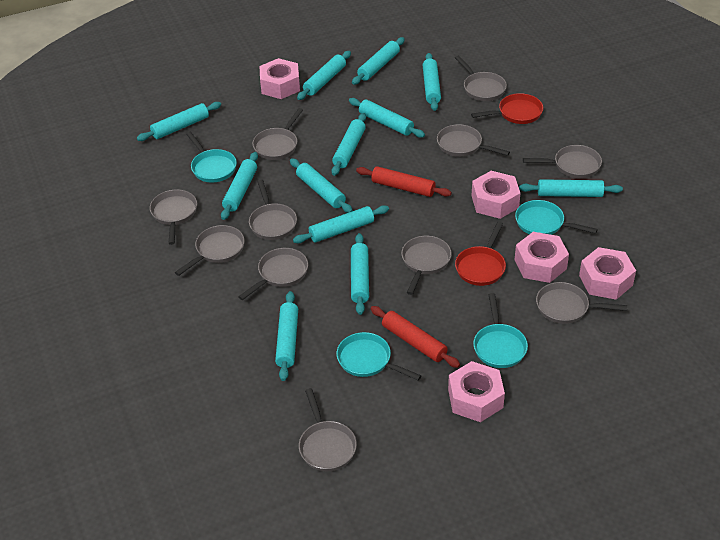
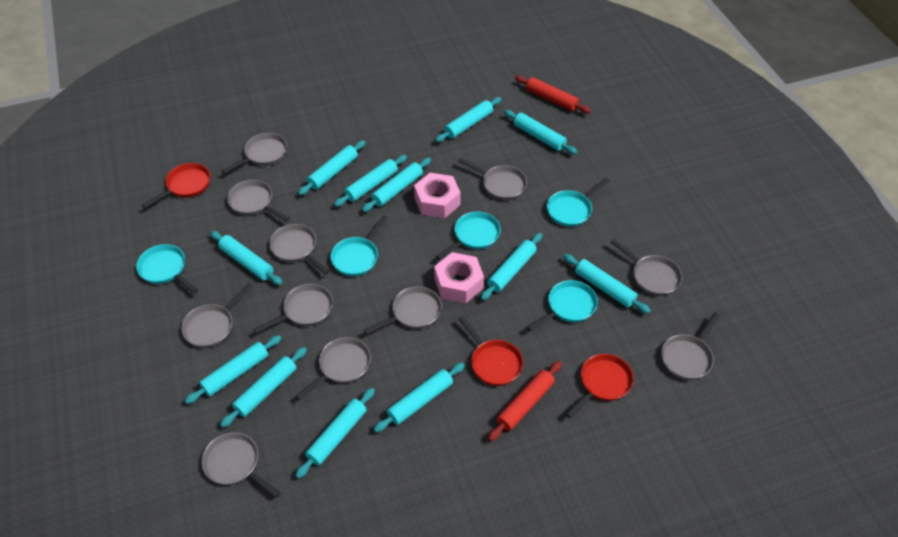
pink nut: 5 -> 2
red pan: 2 -> 3
turquoise pan: 4 -> 5

